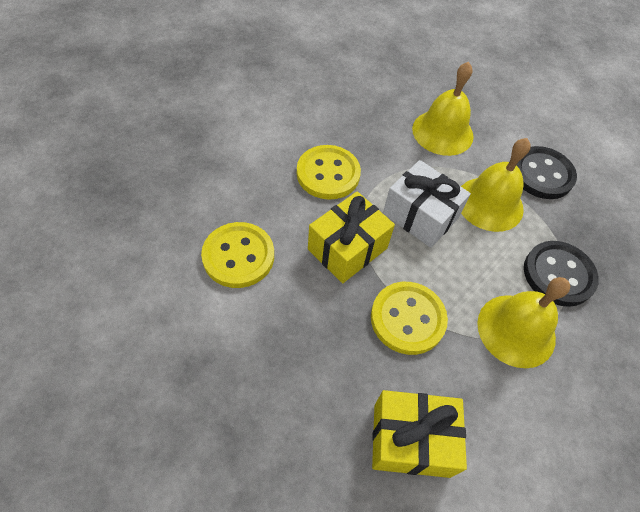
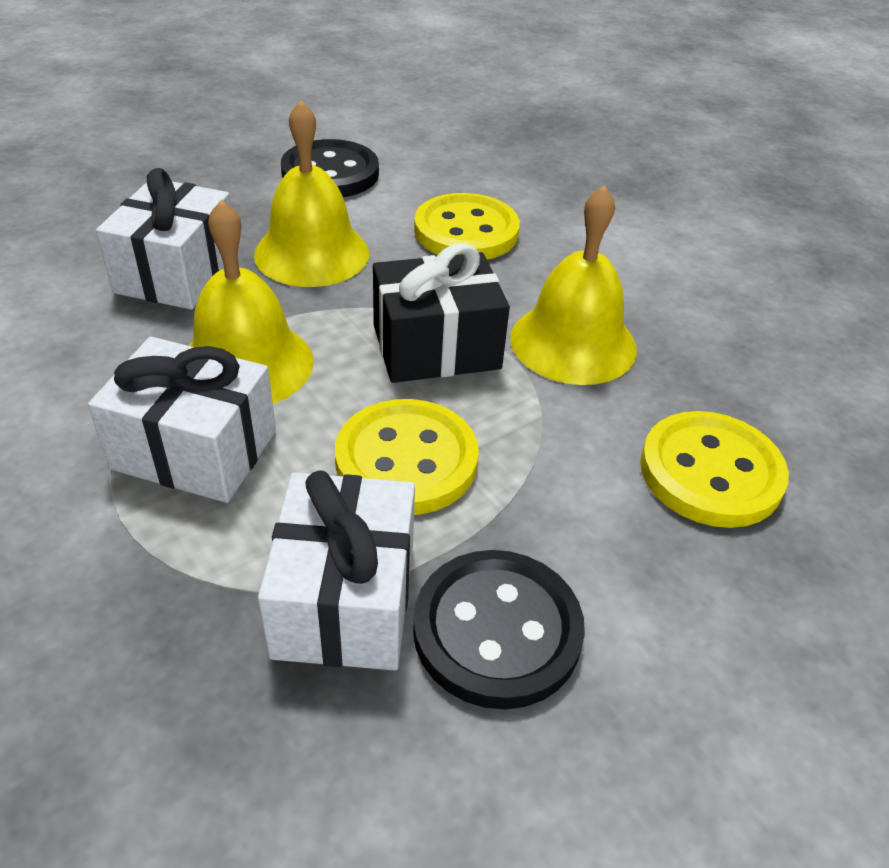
black gift: 0 -> 1
white gift: 1 -> 3
yellow gift: 2 -> 0

